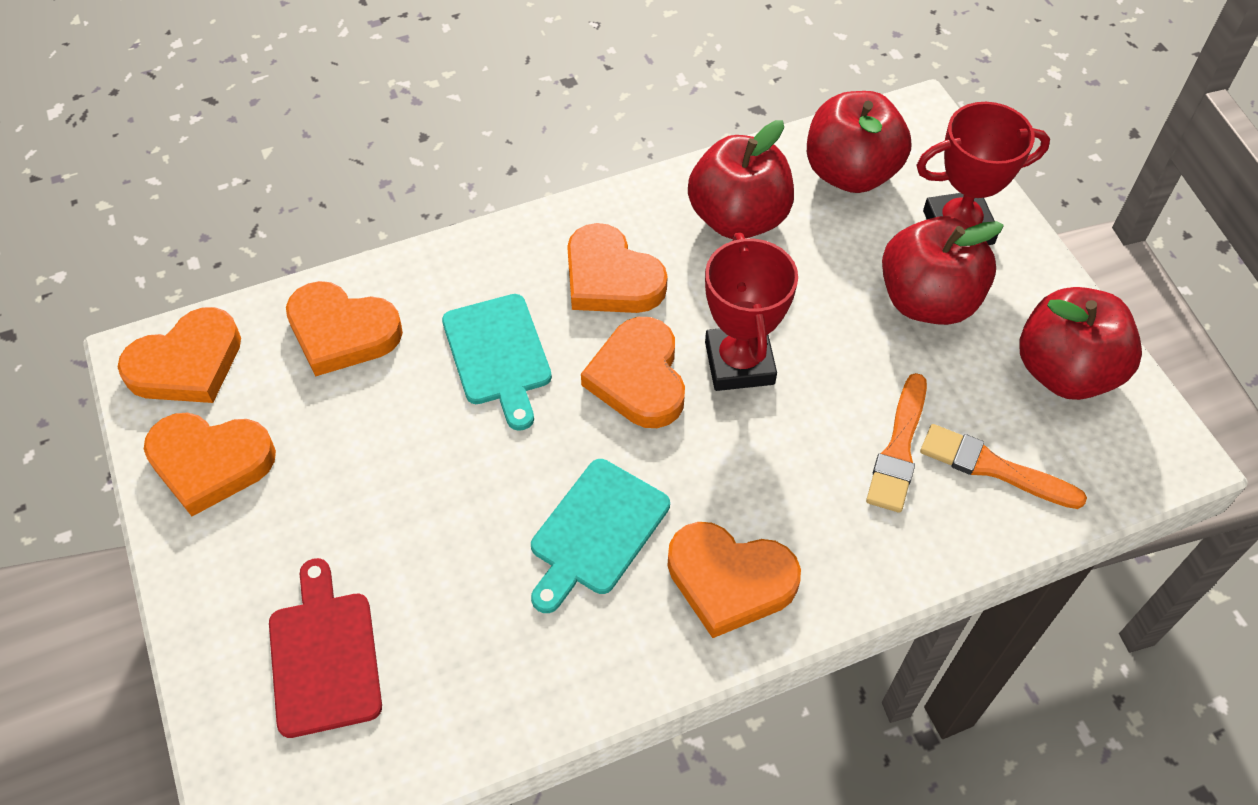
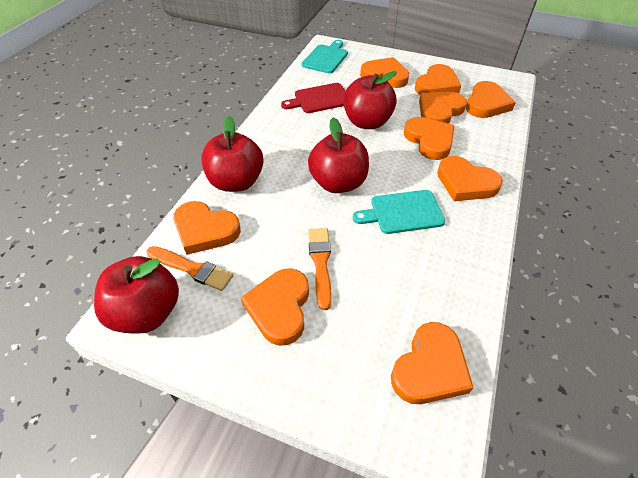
orange heart: 6 -> 9
red trophy: 2 -> 0

